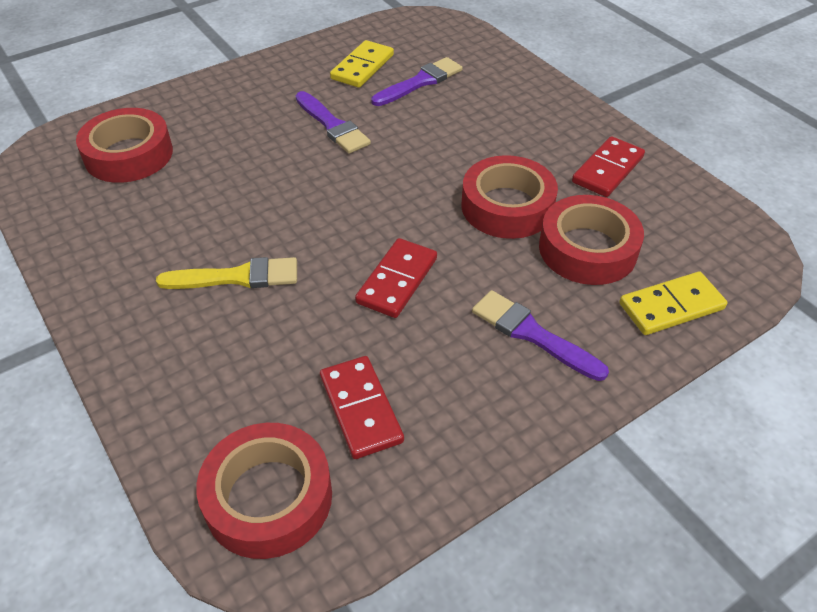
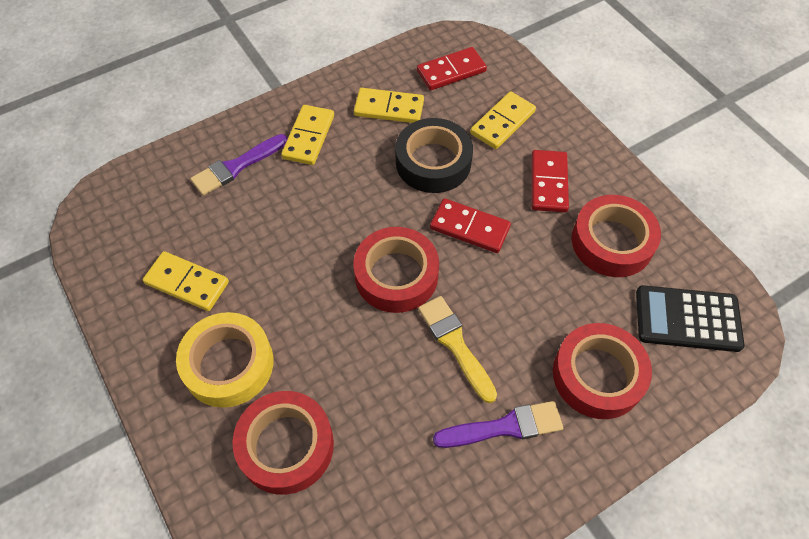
black calculator: 0 -> 1
black tape: 0 -> 1
purple brush: 3 -> 2
yellow domino: 2 -> 4
yellow tape: 0 -> 1

